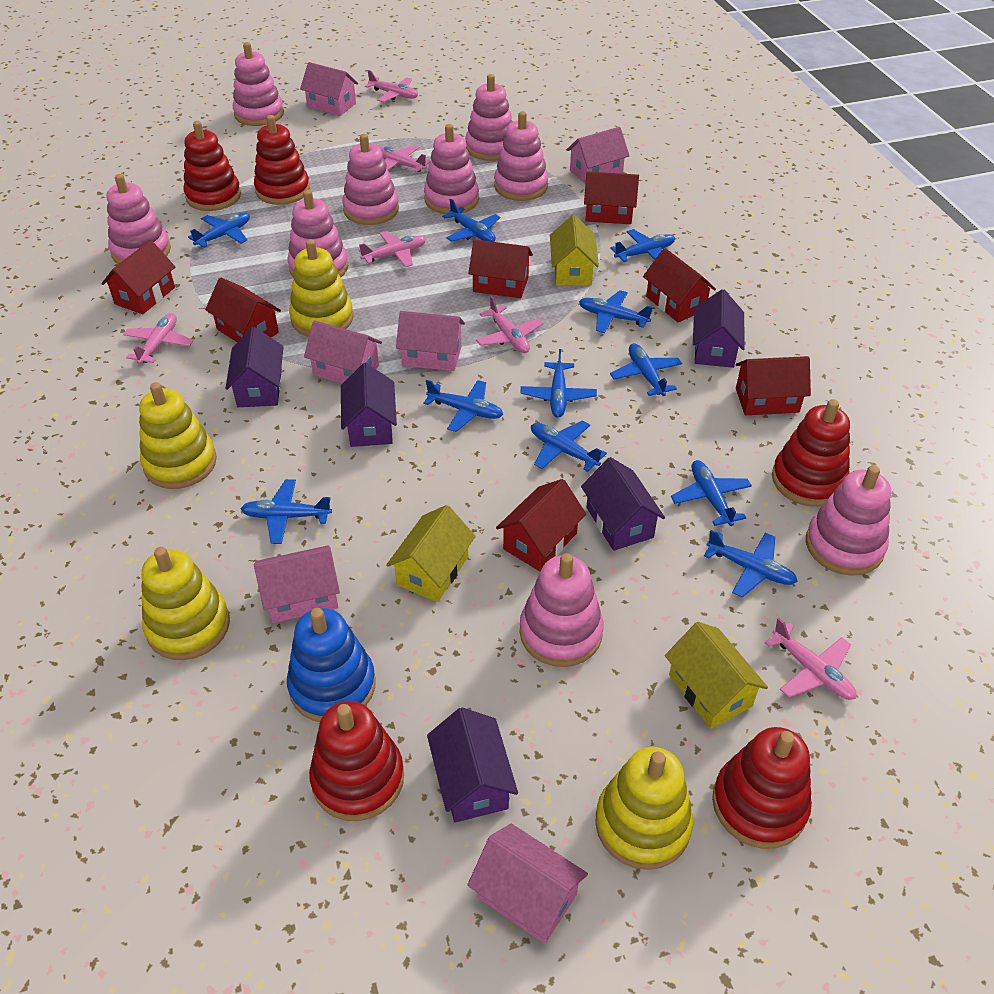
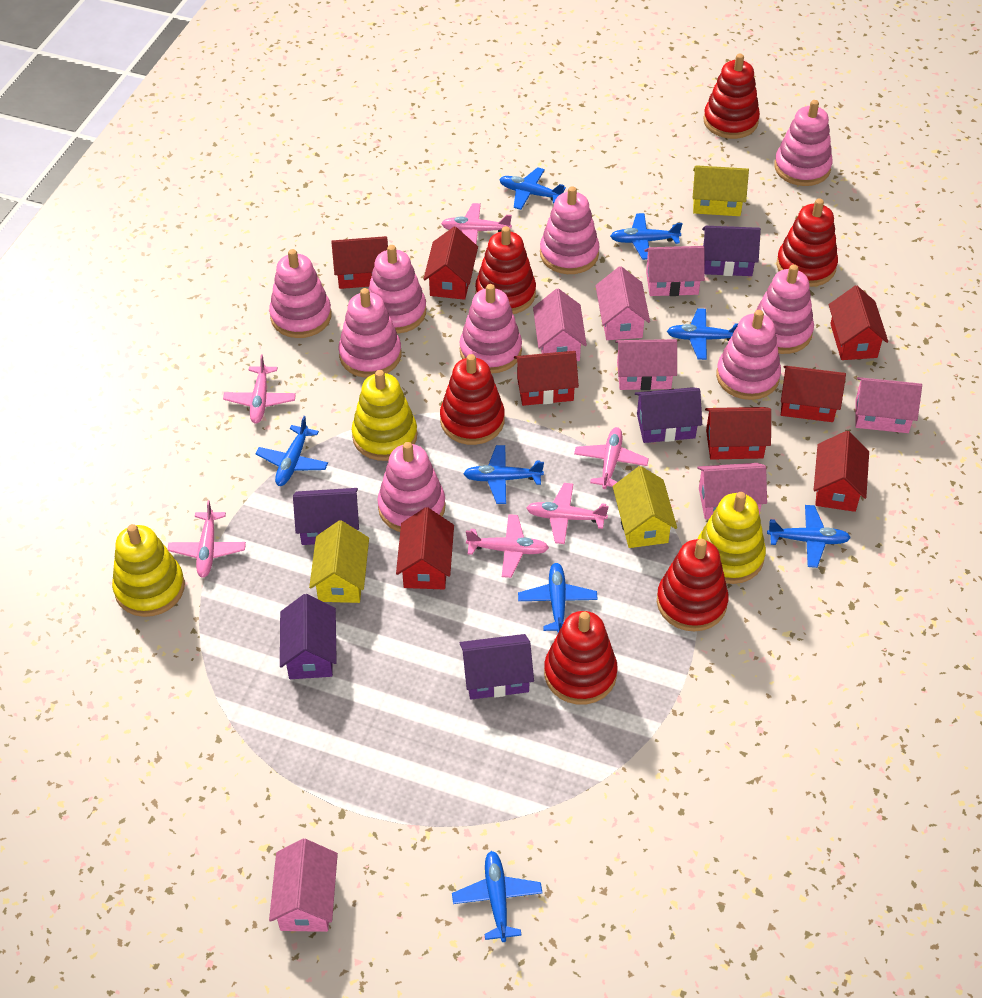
blue plane: 11 -> 8
blue stacking toy: 1 -> 0
pink house: 6 -> 7
red house: 7 -> 8
red stacking toy: 5 -> 6
yellow stacking toy: 4 -> 3

